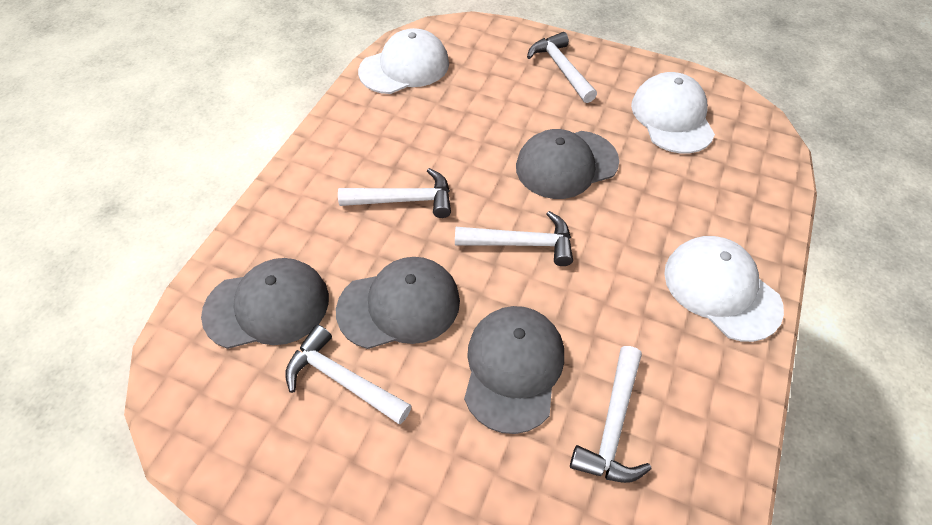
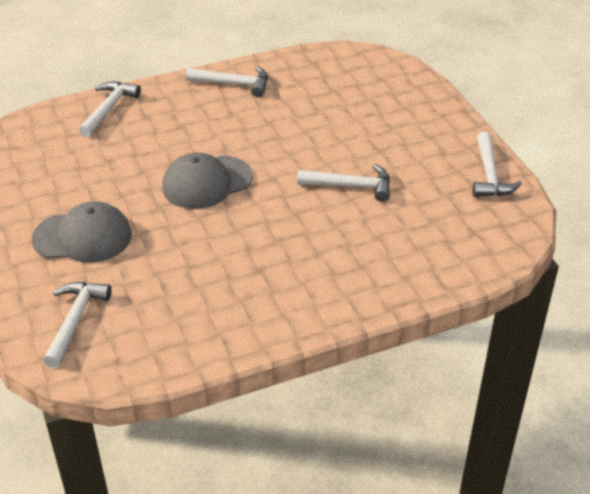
grey cap: 4 -> 2
white cap: 3 -> 0

